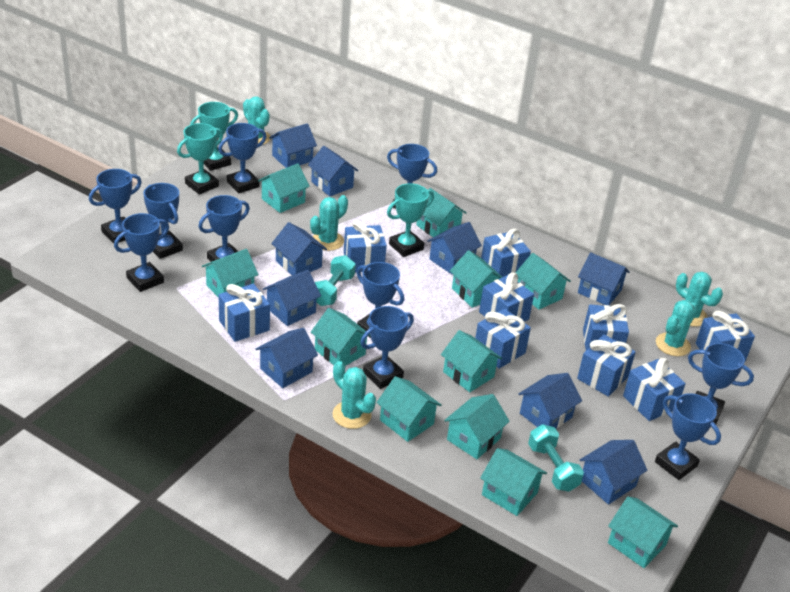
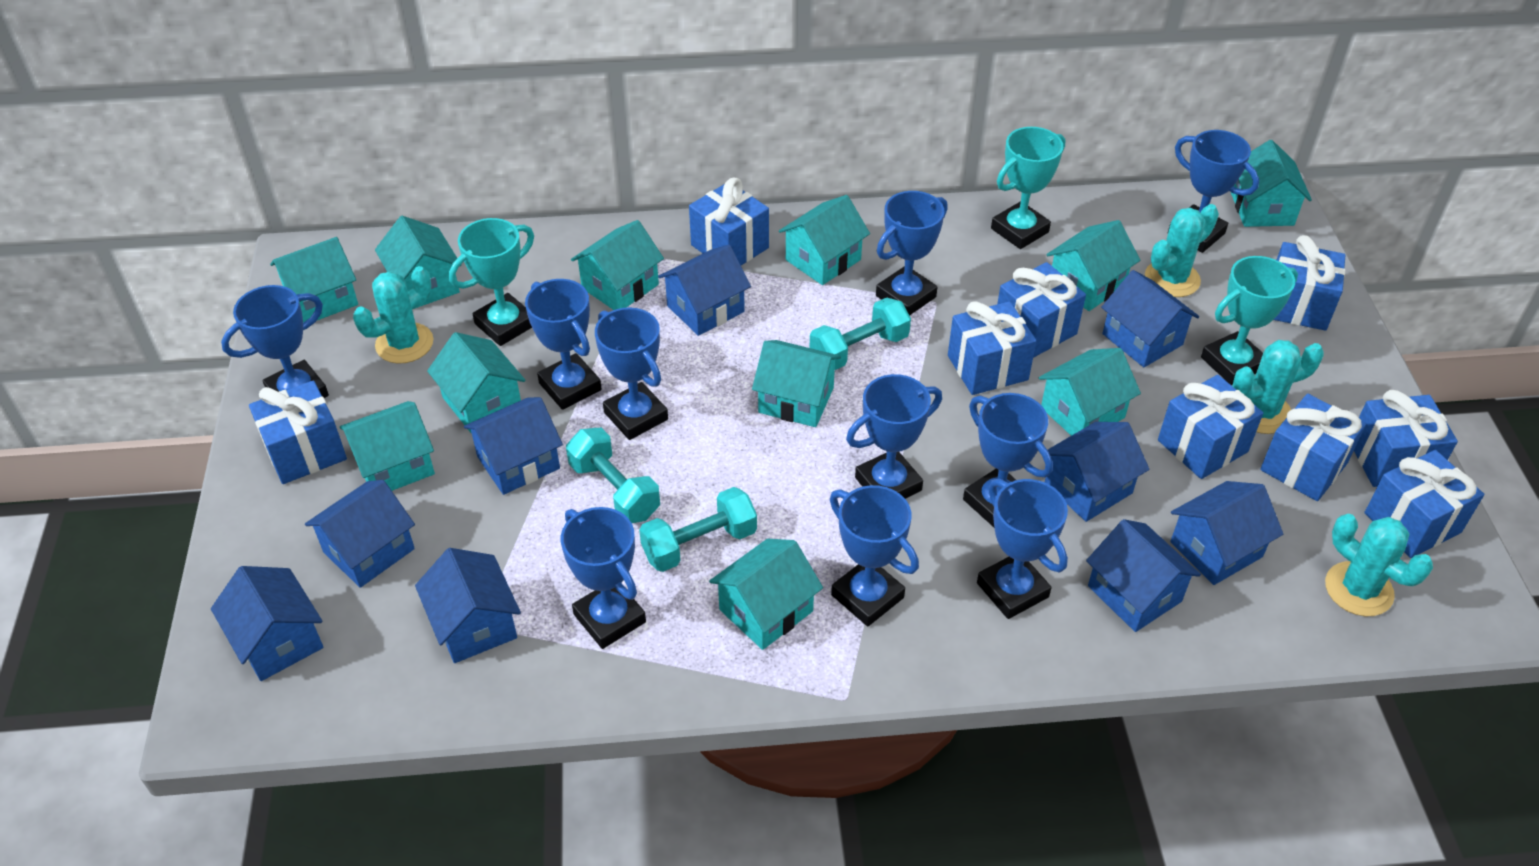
turquoise cactus: 5 -> 4
turquoise dumbbell: 2 -> 3

